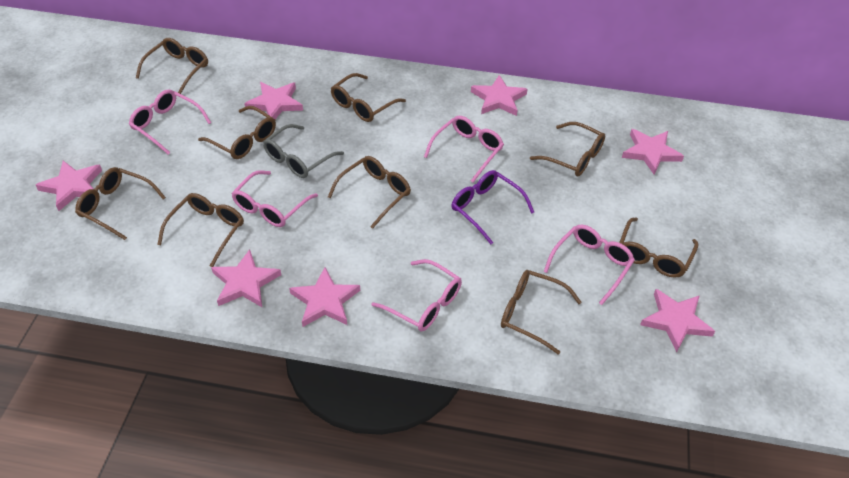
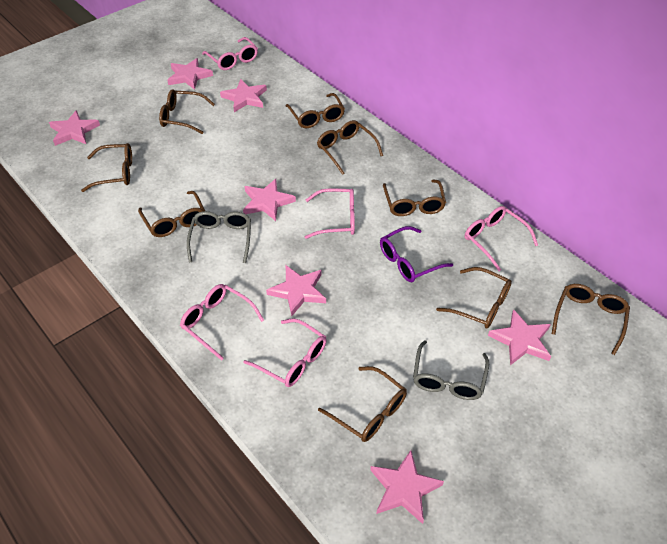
grey glasses: 1 -> 2

